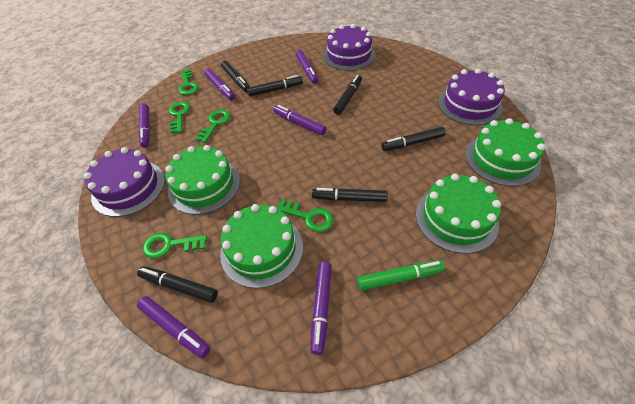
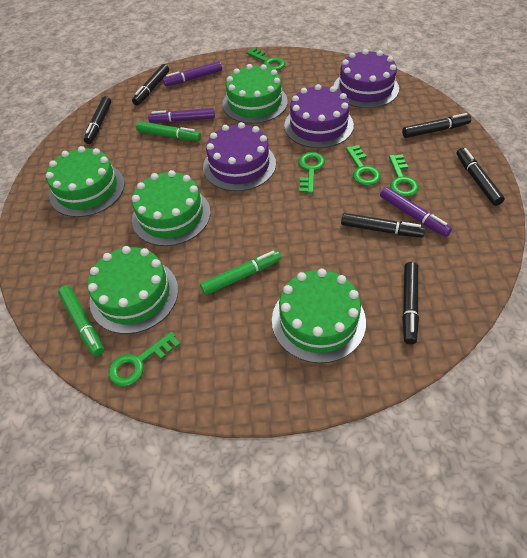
green cake: 4 -> 5
green marker: 1 -> 3
purple marker: 6 -> 3

